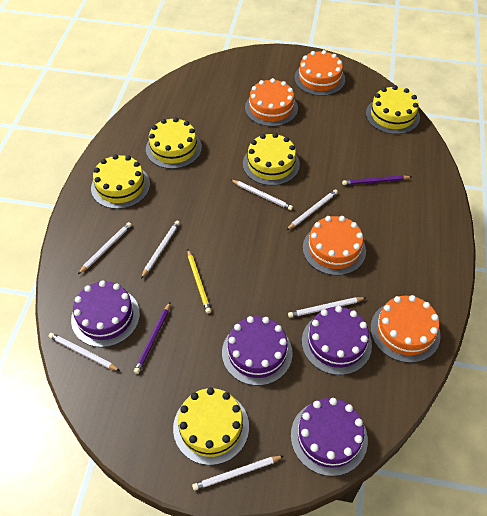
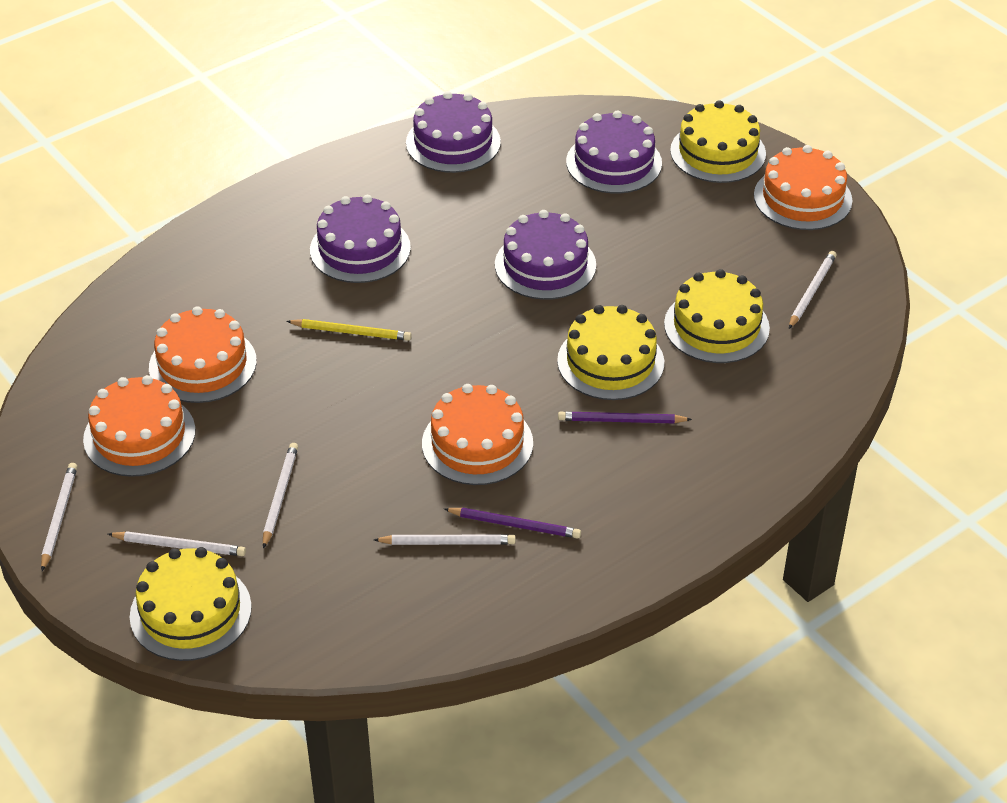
white pencil: 7 -> 5
yellow cake: 5 -> 4

